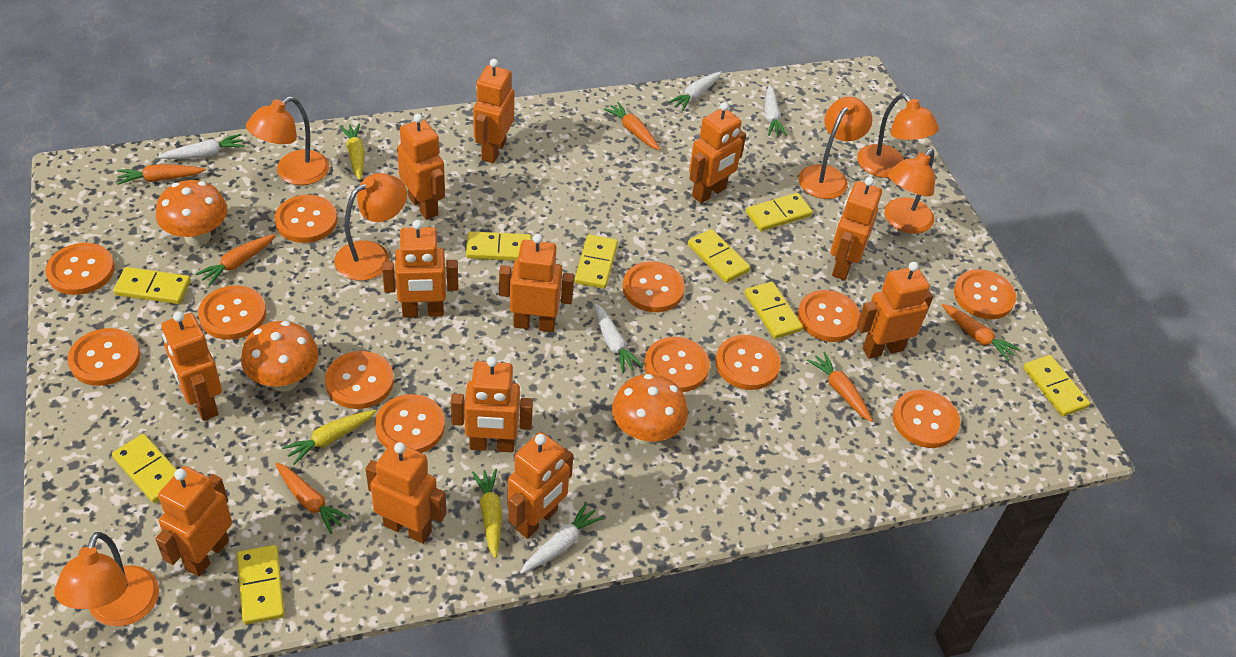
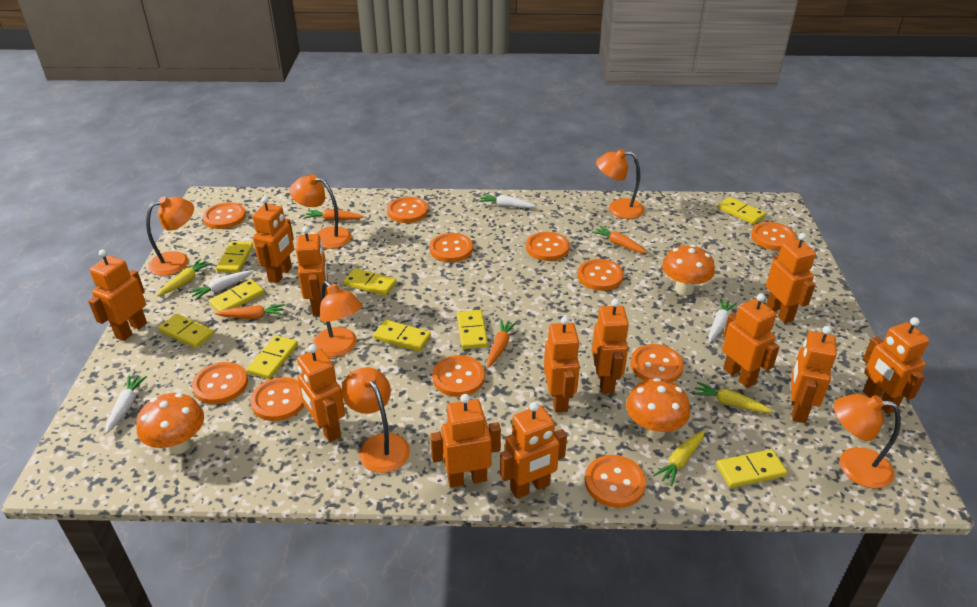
orange button: 12 -> 11
orange carrot: 6 -> 4
white carrot: 5 -> 4

